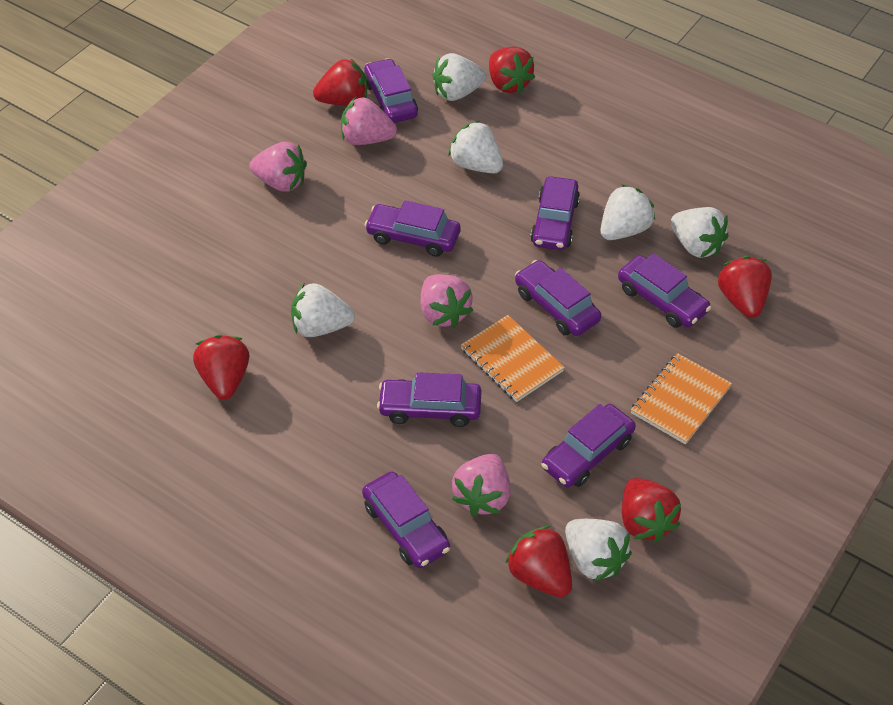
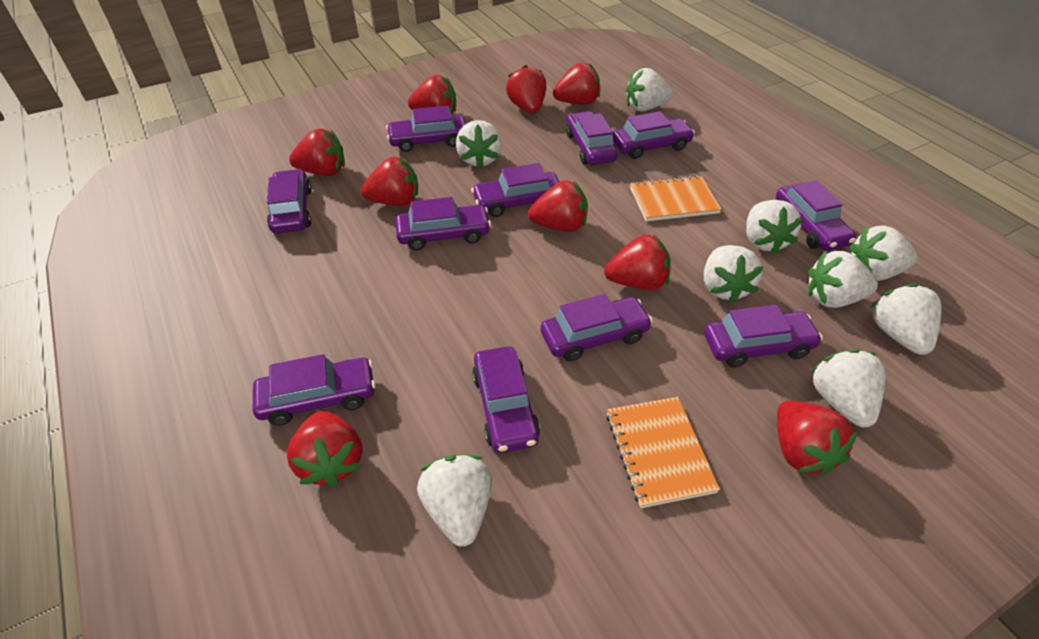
pink strawberry: 4 -> 0
purple car: 8 -> 11
red strawberry: 6 -> 9
white strawberry: 6 -> 9

